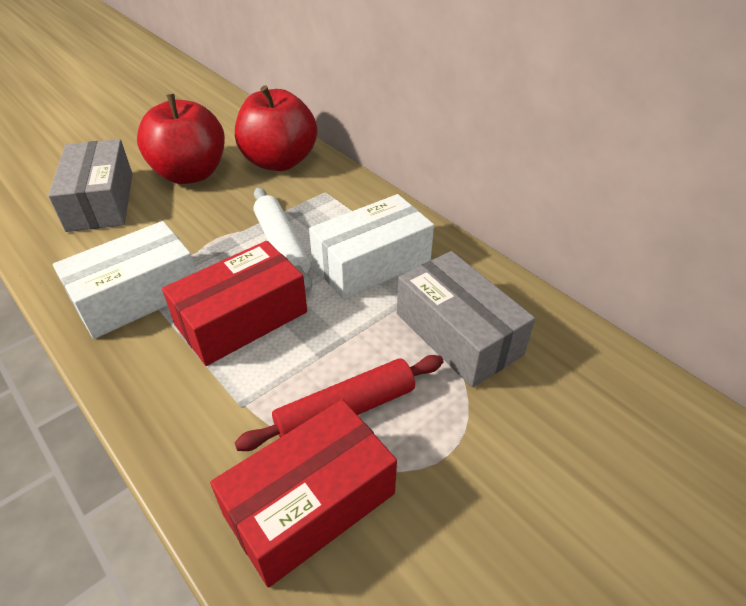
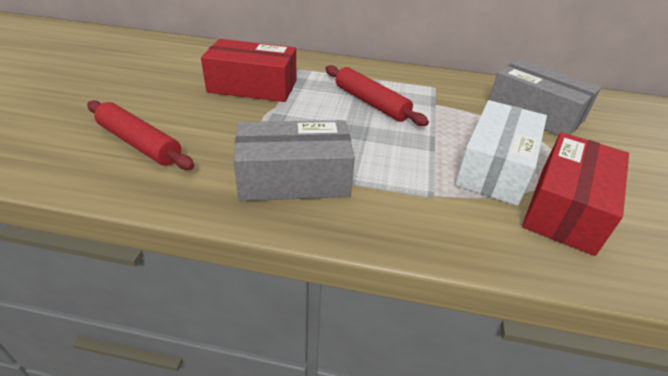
red apple: 2 -> 0
red rolling pin: 1 -> 2
white box: 2 -> 1
white rolling pin: 1 -> 0

